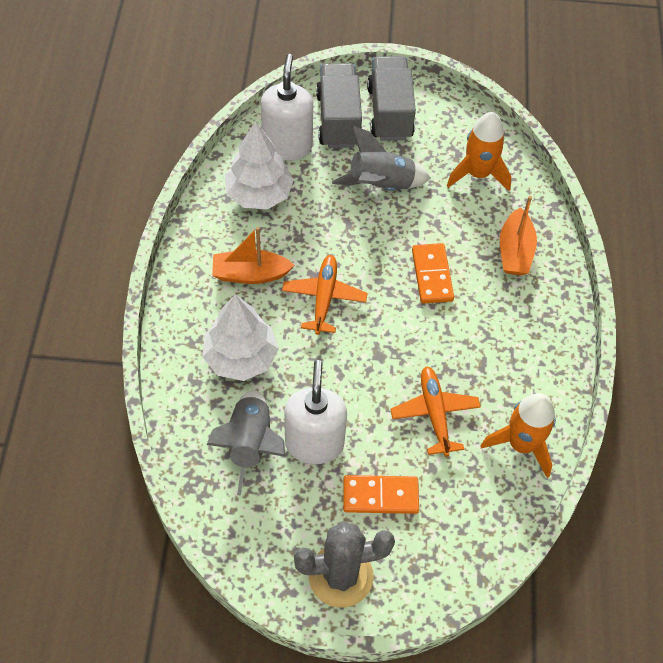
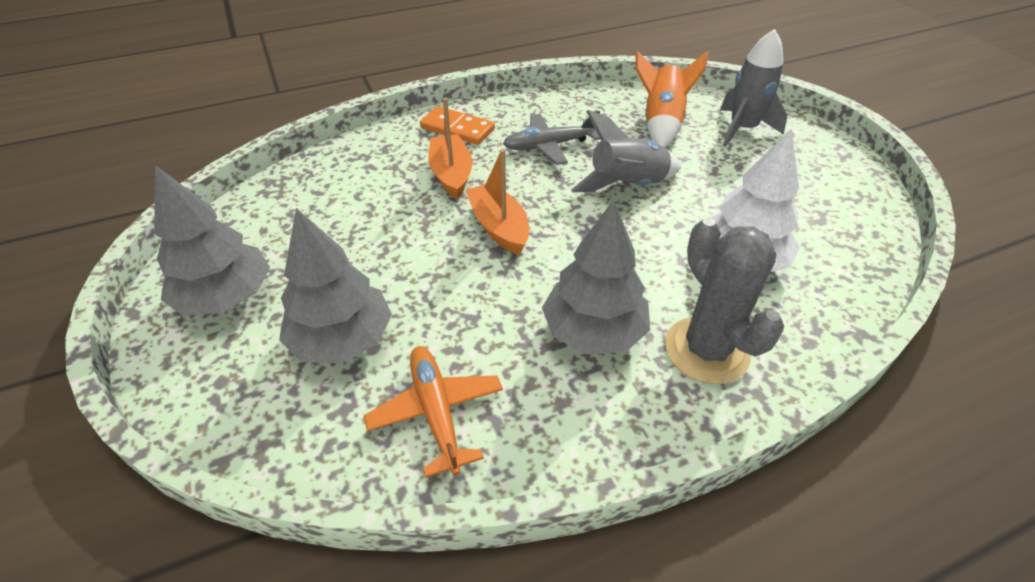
grey plane: 0 -> 1
grey tree: 0 -> 3
grey truck: 2 -> 0
orange domino: 2 -> 1
orange plane: 2 -> 1
orange rocket: 2 -> 1
white soap dispenser: 2 -> 0
white tree: 2 -> 1

